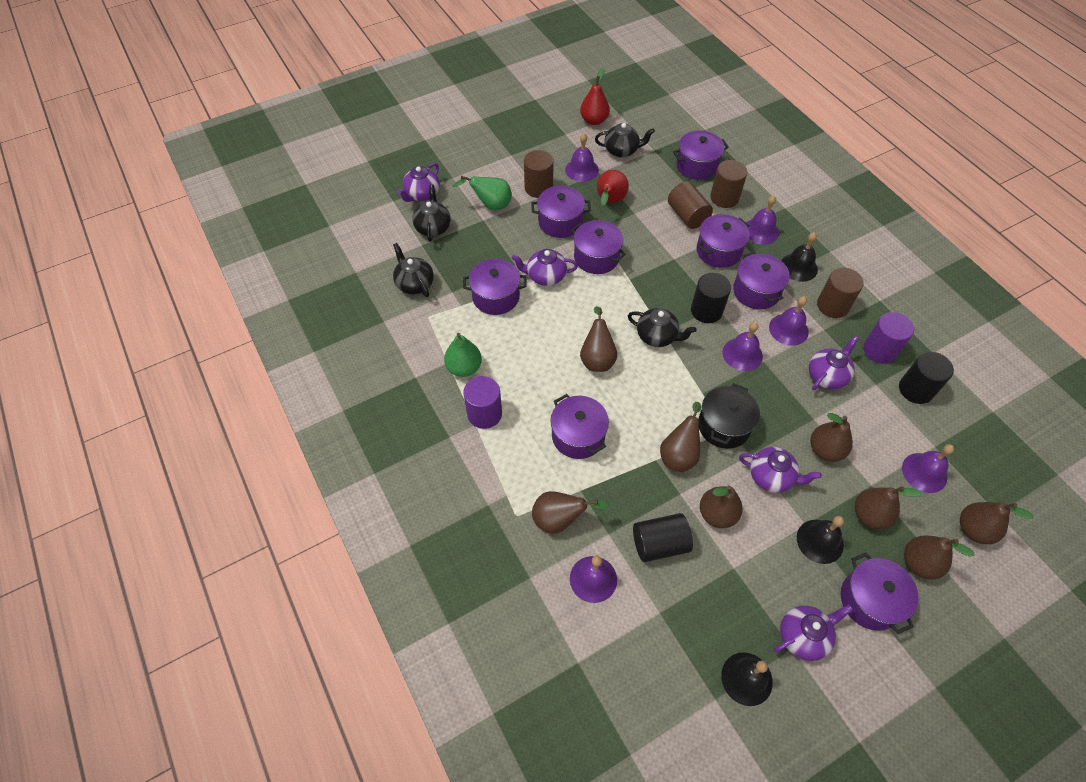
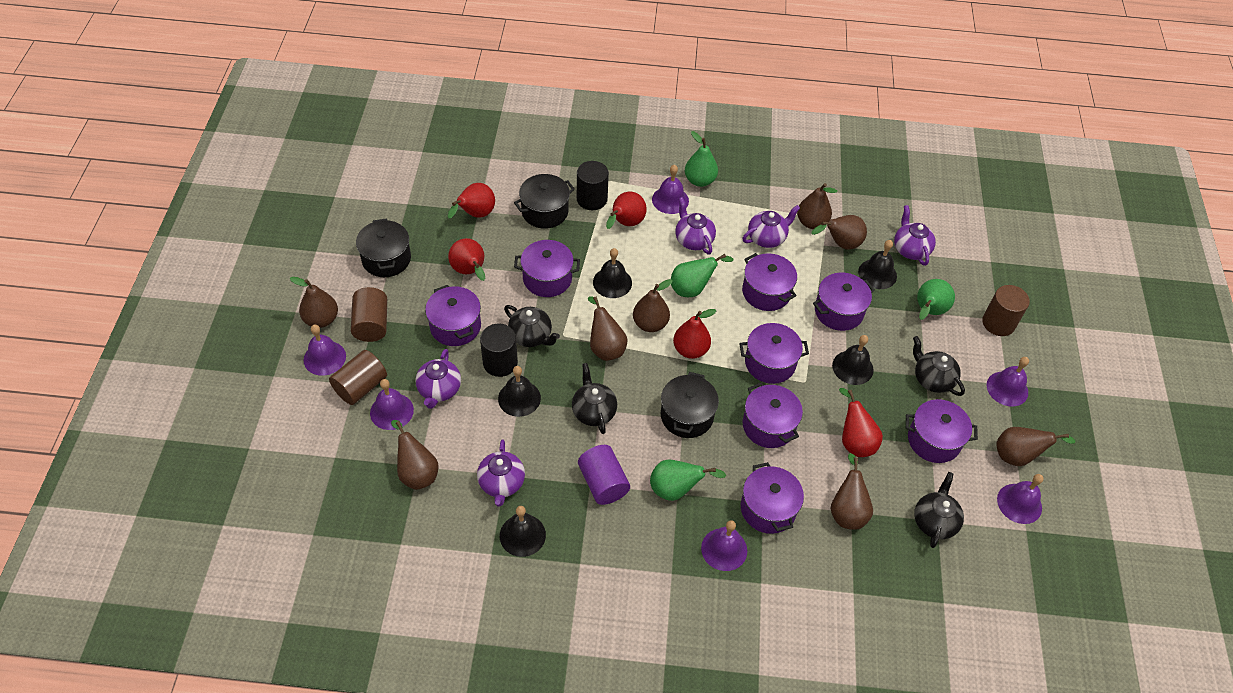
black bell: 3 -> 5
black cylinder: 3 -> 2
black pot: 1 -> 3
brown cylinder: 4 -> 3
green pear: 2 -> 4
purple cylinder: 2 -> 1
red pear: 2 -> 5

